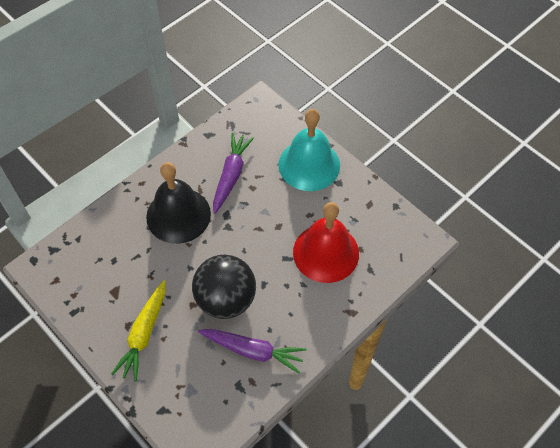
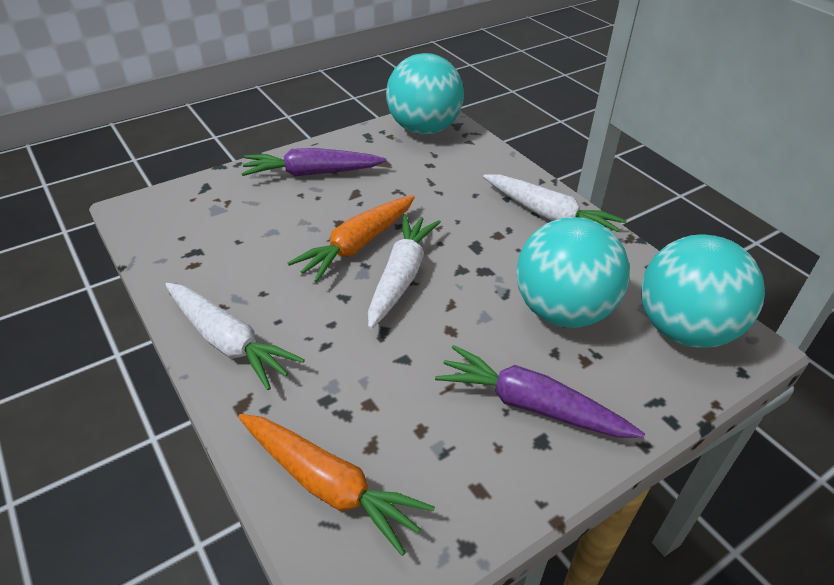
black ball: 1 -> 0
black bell: 1 -> 0
orange carrot: 0 -> 2
red bell: 1 -> 0
turquoise ball: 0 -> 3
turquoise bell: 1 -> 0
white carrot: 0 -> 3
yellow carrot: 1 -> 0

